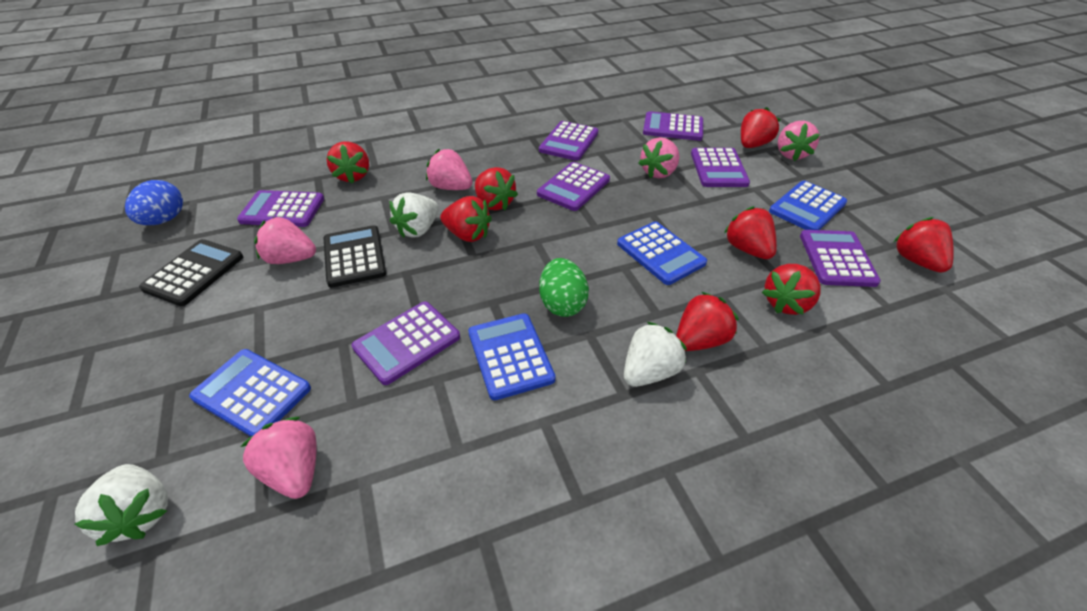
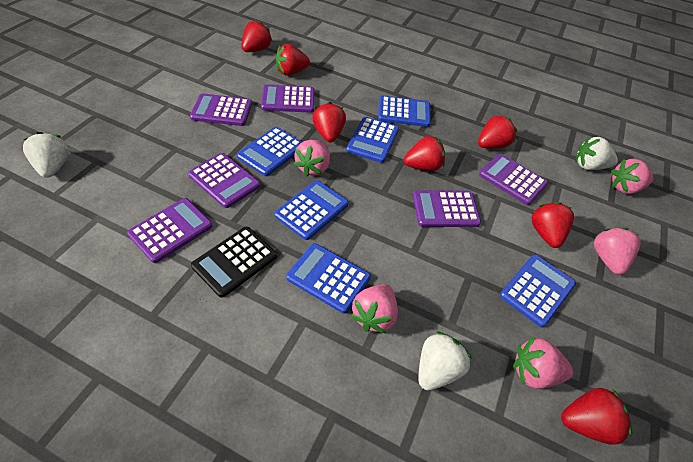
black calculator: 2 -> 1
blue calculator: 4 -> 6
blue egg: 1 -> 0
green egg: 1 -> 0
purple calculator: 7 -> 6
red strawberry: 8 -> 7

